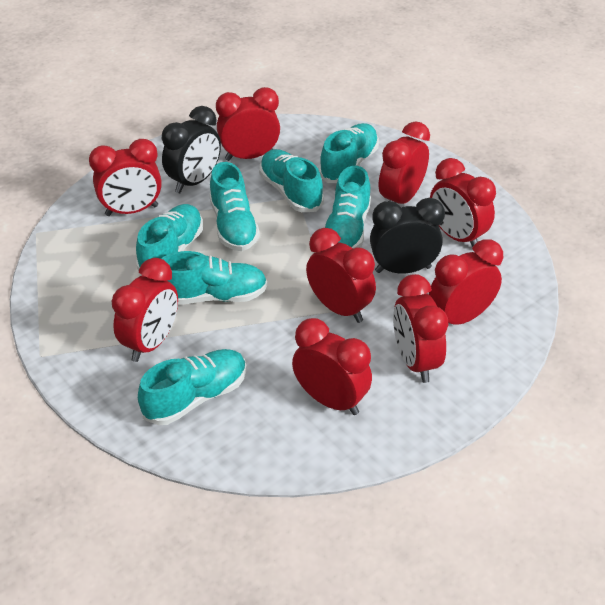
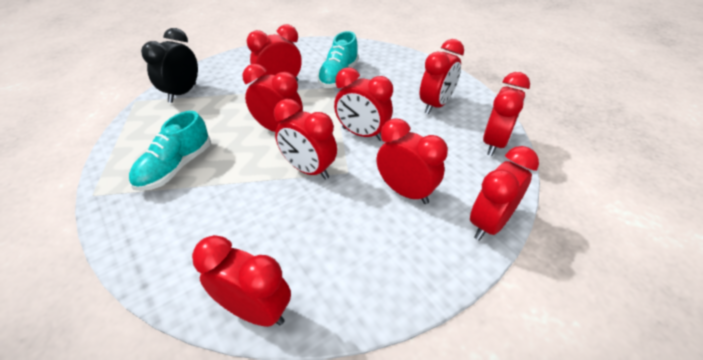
black clock: 2 -> 1
turquoise shoe: 7 -> 2

